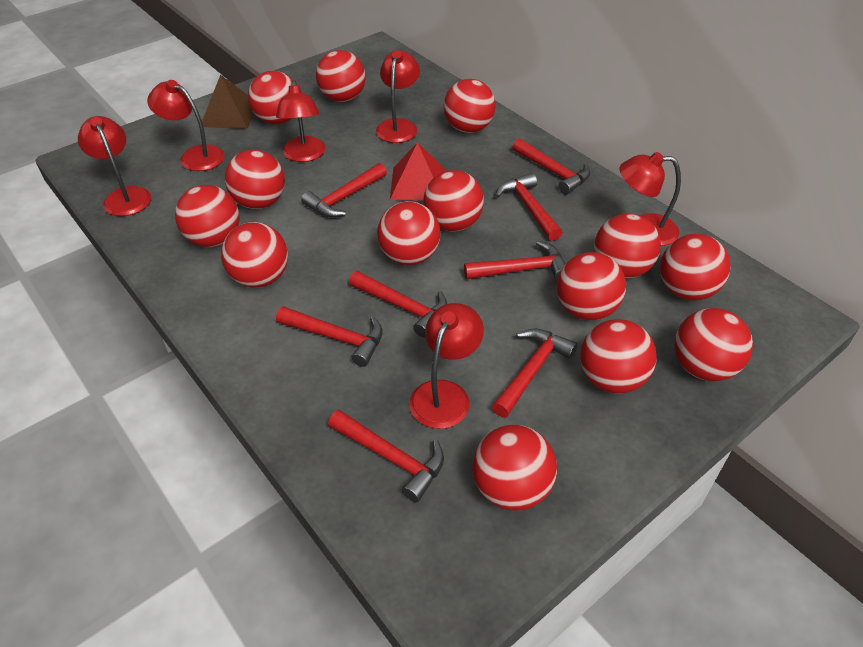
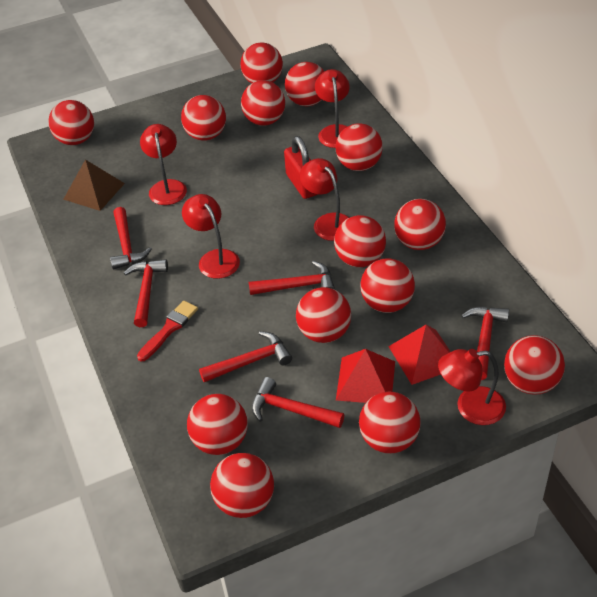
red brush: 0 -> 1
red hammer: 8 -> 6
red lamp: 6 -> 5
red padlock: 0 -> 1
red pyramid: 1 -> 2

